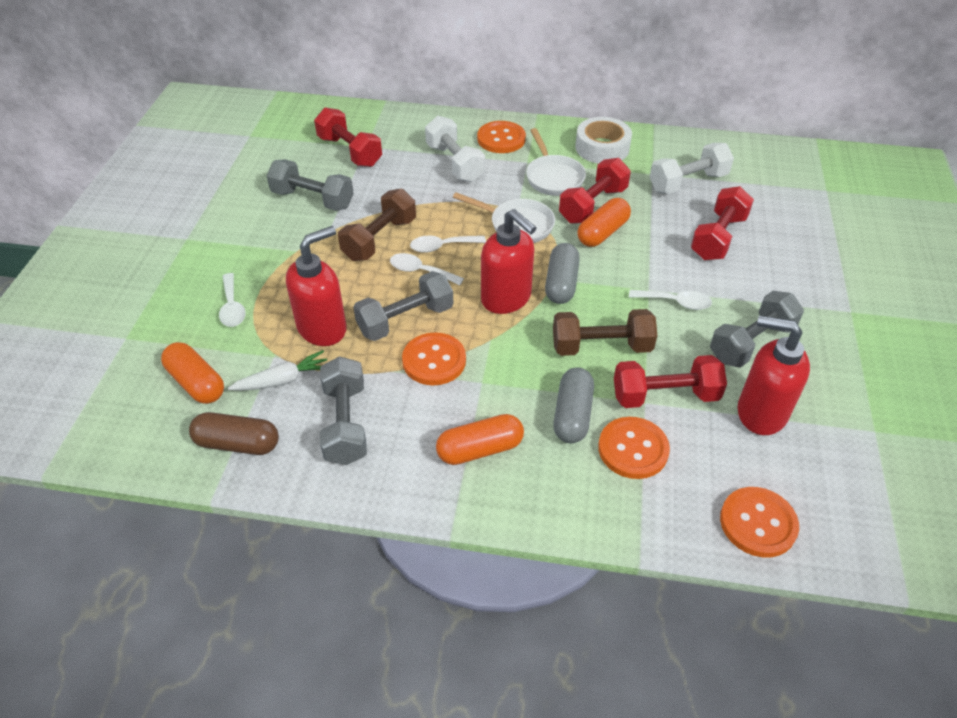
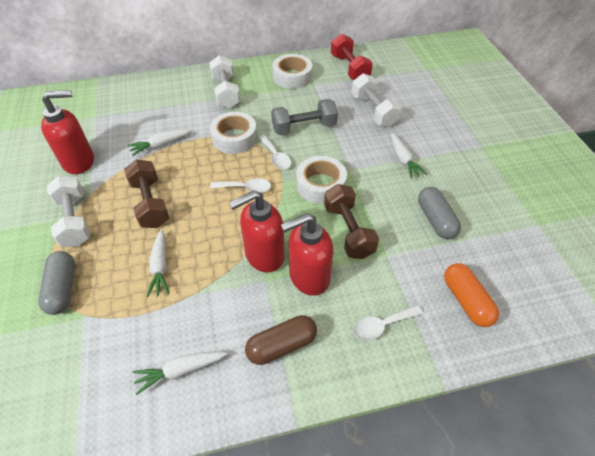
grey dumbbell: 4 -> 1
orange button: 4 -> 0
orange capsule: 3 -> 1
red dumbbell: 4 -> 1
white carrot: 1 -> 4
white dumbbell: 2 -> 3
white pan: 2 -> 0
white spoon: 4 -> 3
white tape: 1 -> 3

